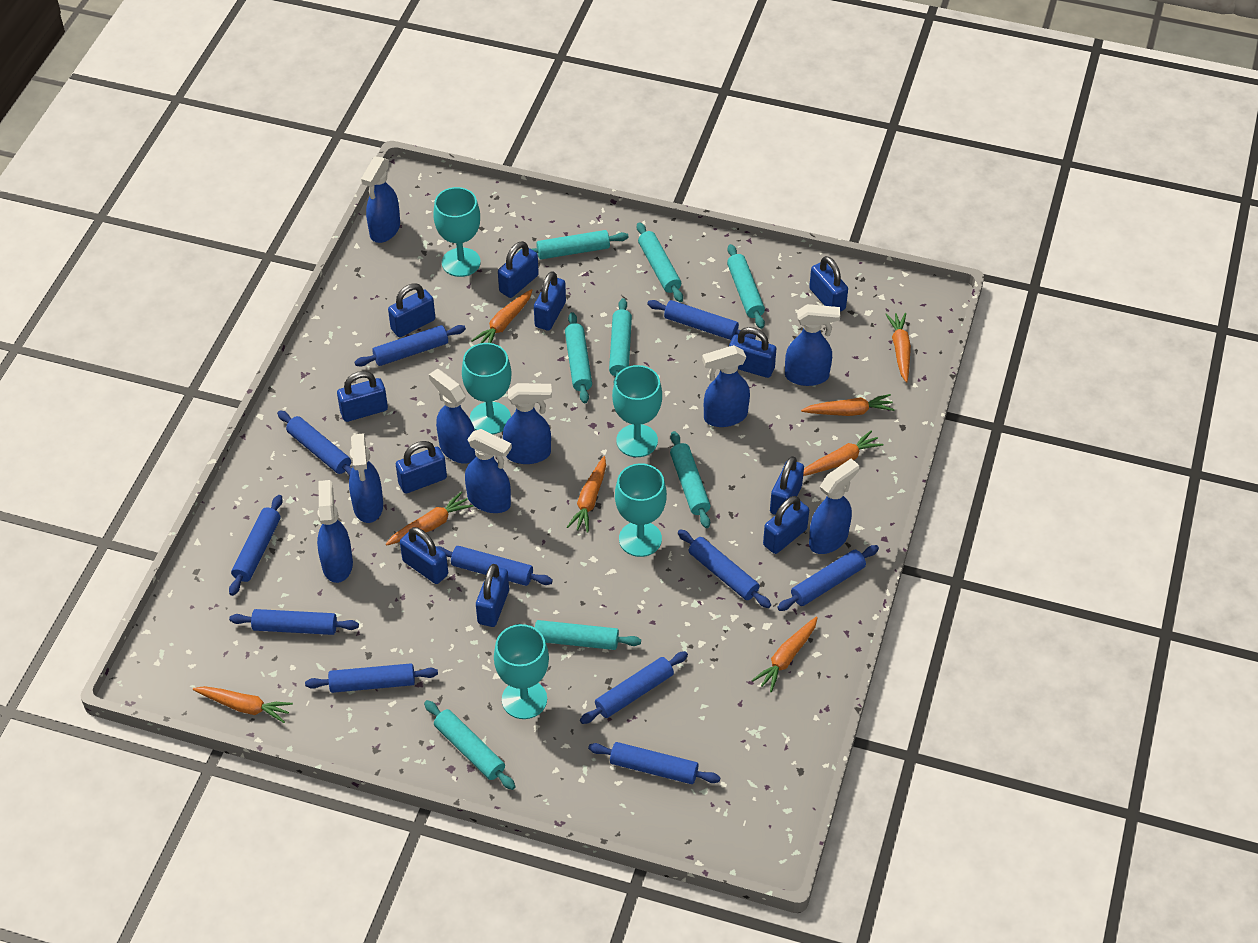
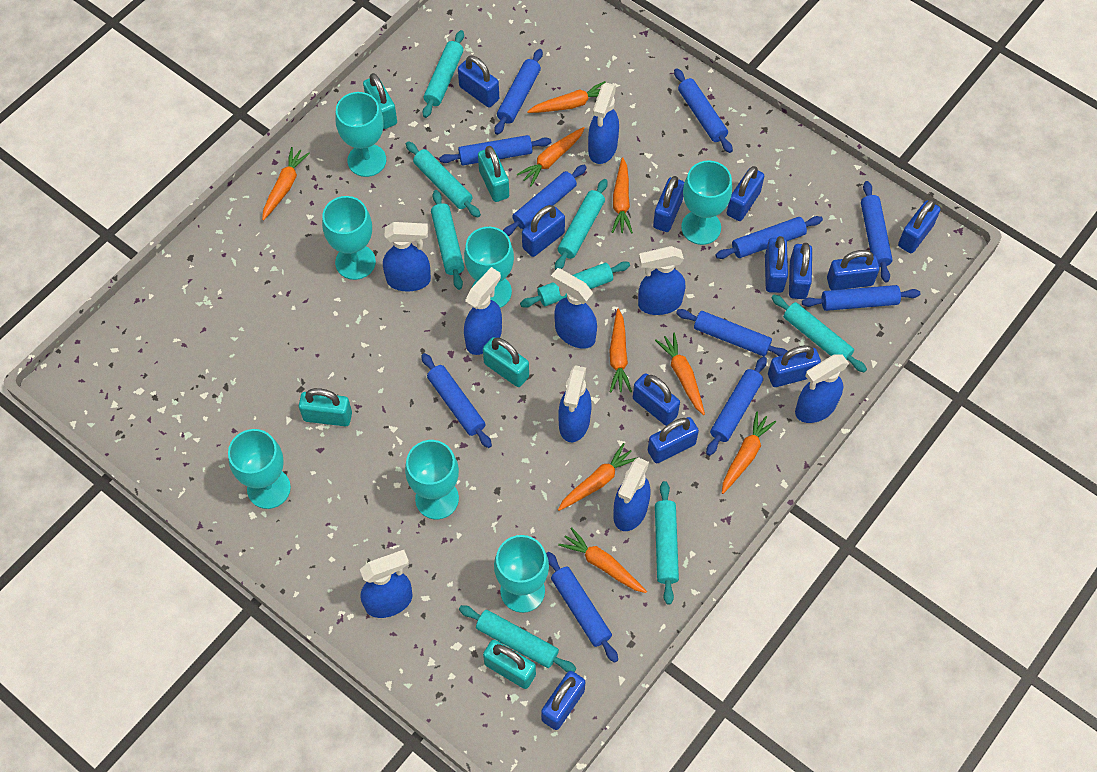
blue padlock: 11 -> 12
orange carrot: 8 -> 9
turquoise goblet: 5 -> 7
turquoise padlock: 0 -> 5

